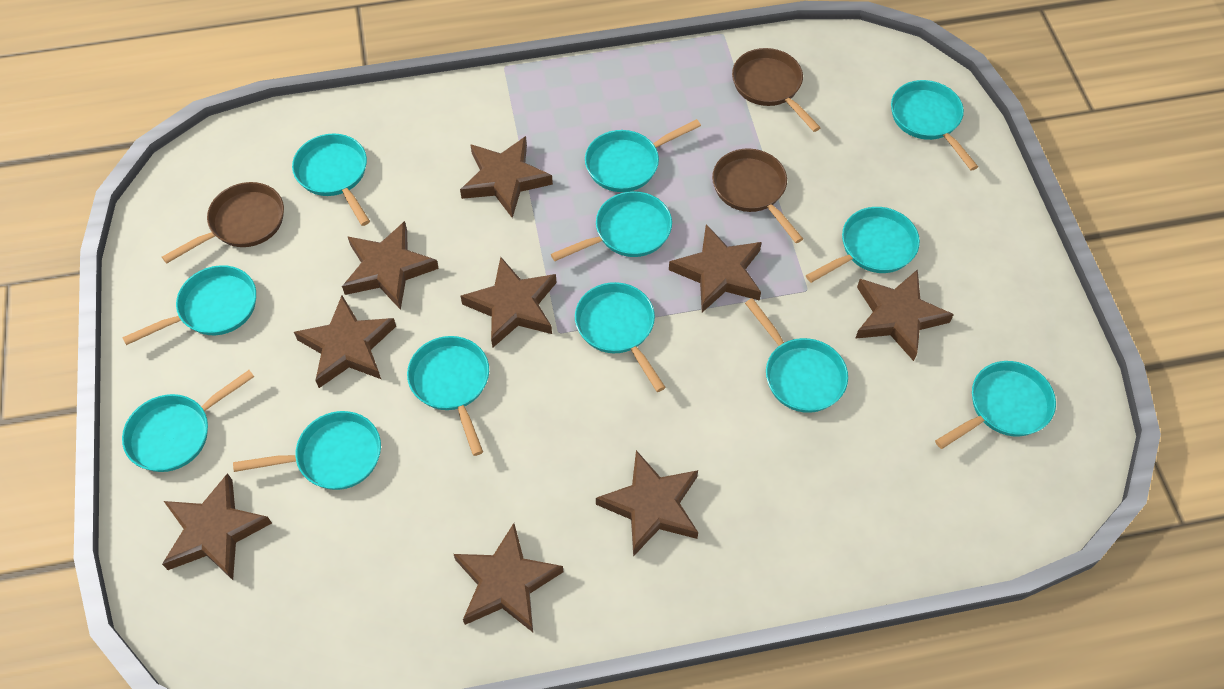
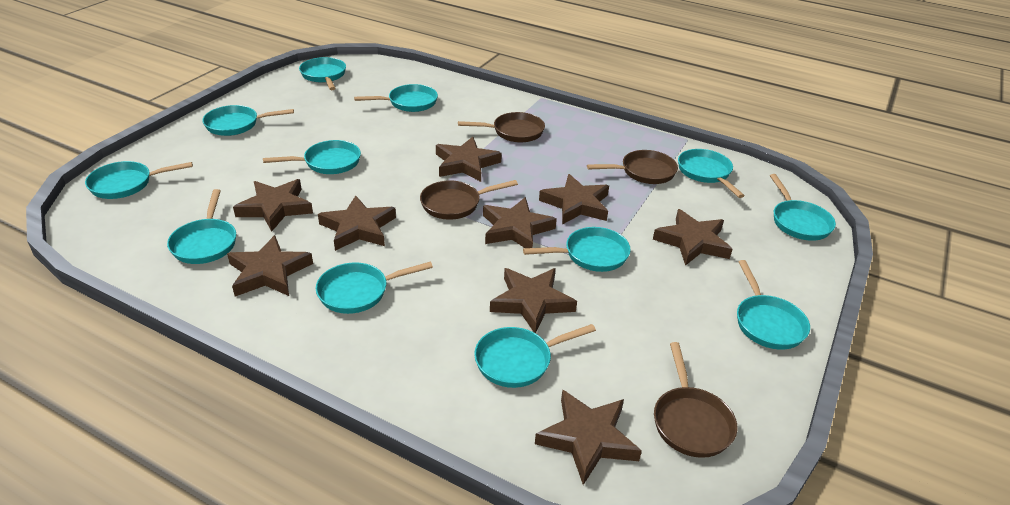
brown pan: 3 -> 4

